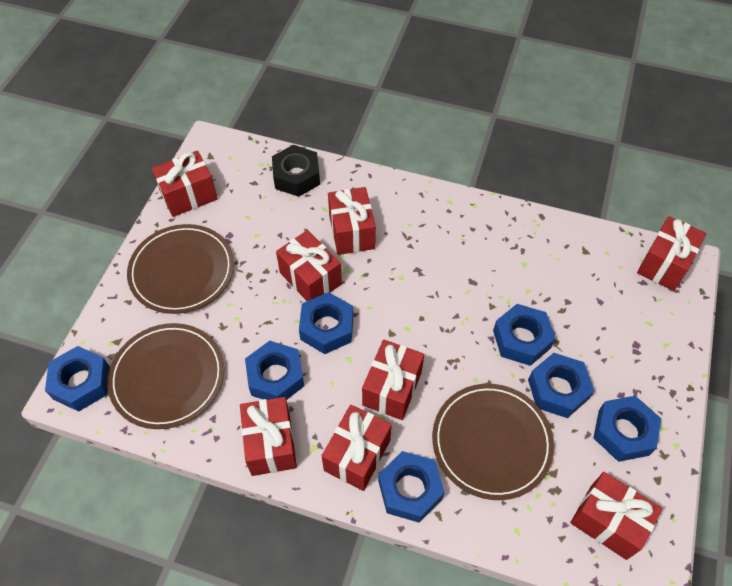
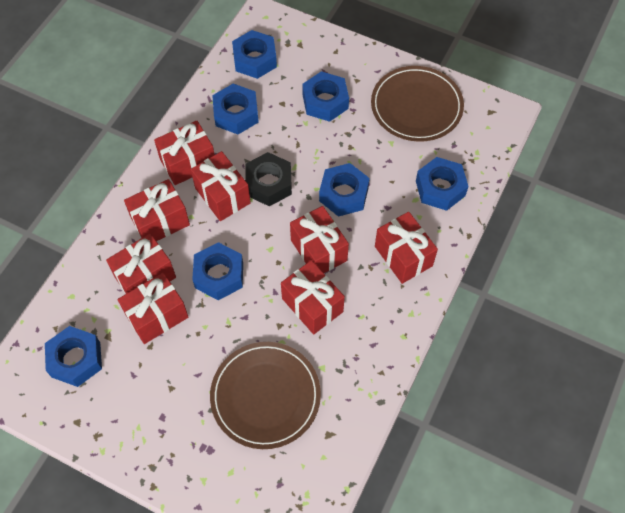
brown plate: 3 -> 2

